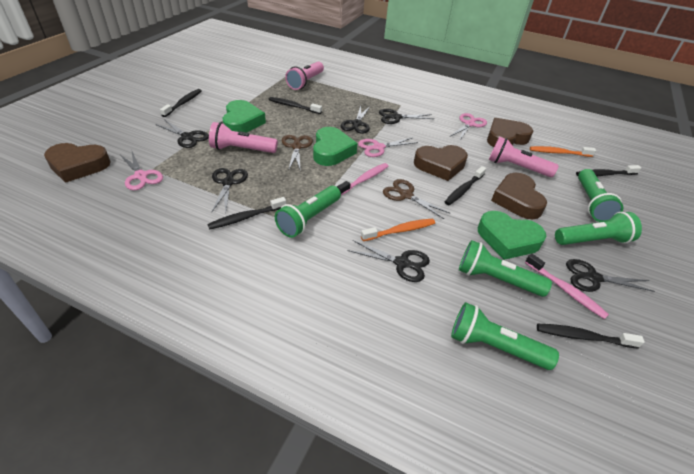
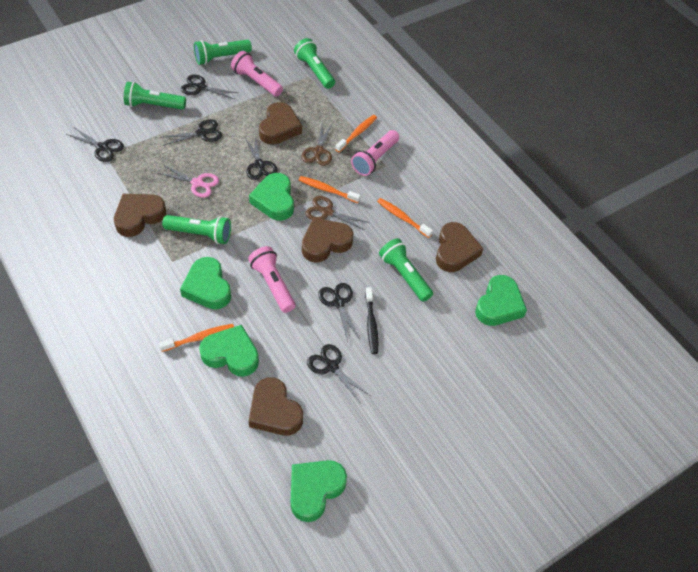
black toothbrush: 6 -> 1
brown heart: 4 -> 5
green heart: 3 -> 5
orange toothbrush: 2 -> 4
pink scissors: 3 -> 1
pink toothbrush: 2 -> 0

